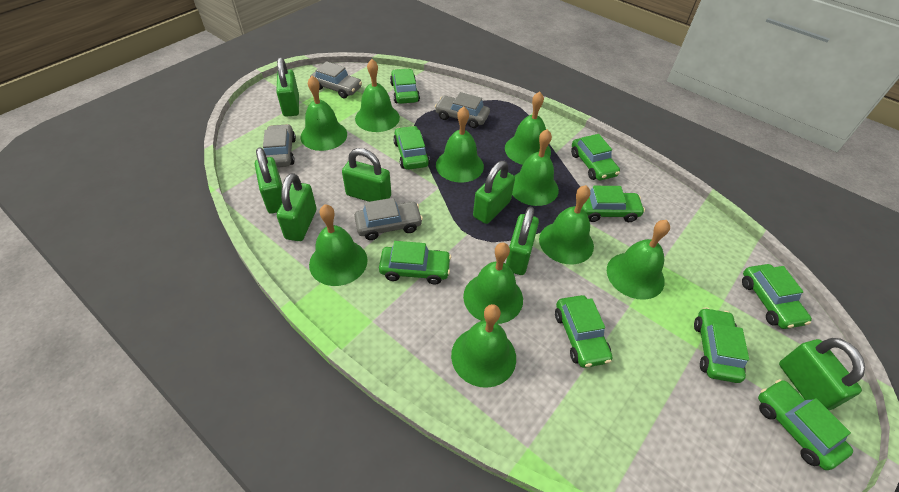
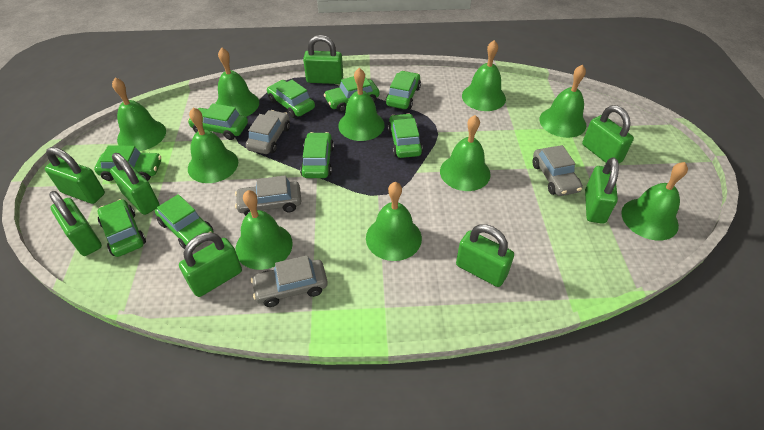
green padlock: 7 -> 8

